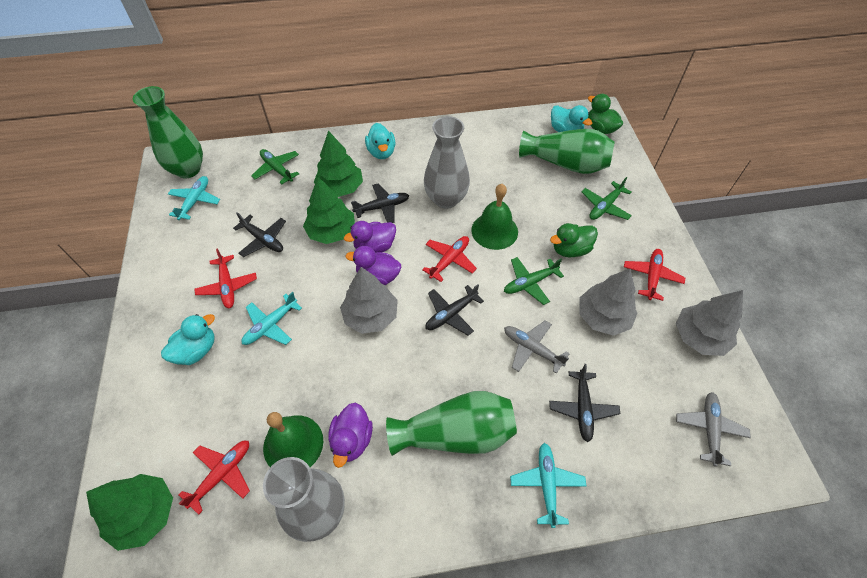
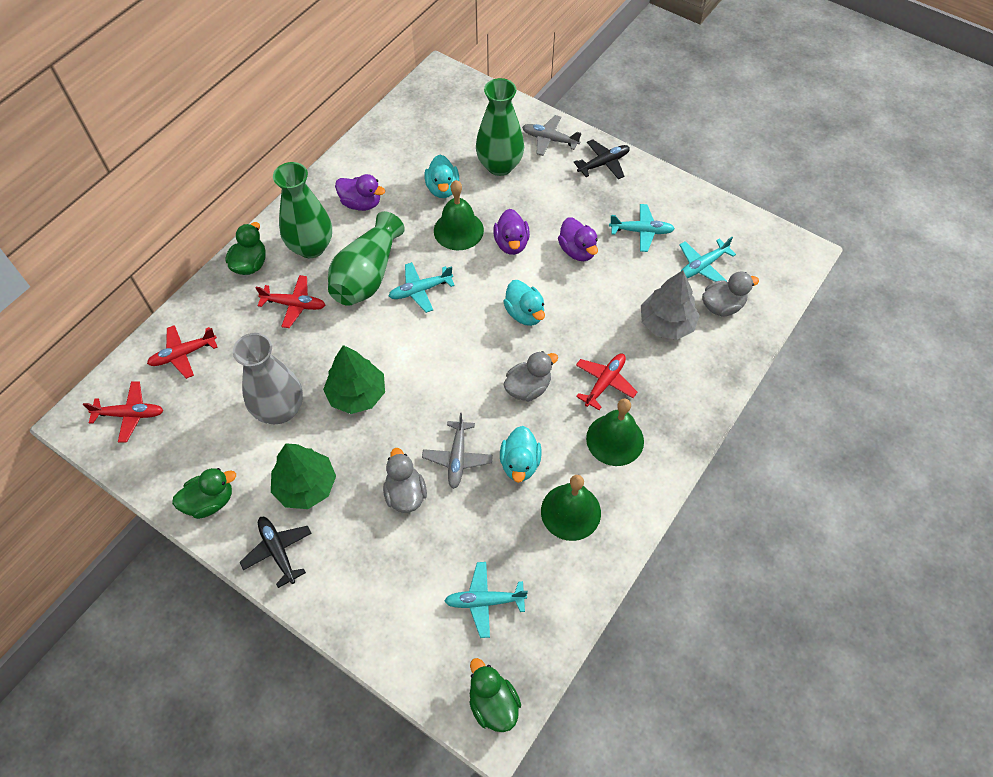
black plane: 4 -> 2
green bell: 2 -> 3
green duck: 2 -> 3
green plane: 3 -> 0
green tree: 3 -> 2
grey duck: 0 -> 3
grey tree: 3 -> 1
grey vase: 2 -> 1
turquoise plane: 3 -> 4

